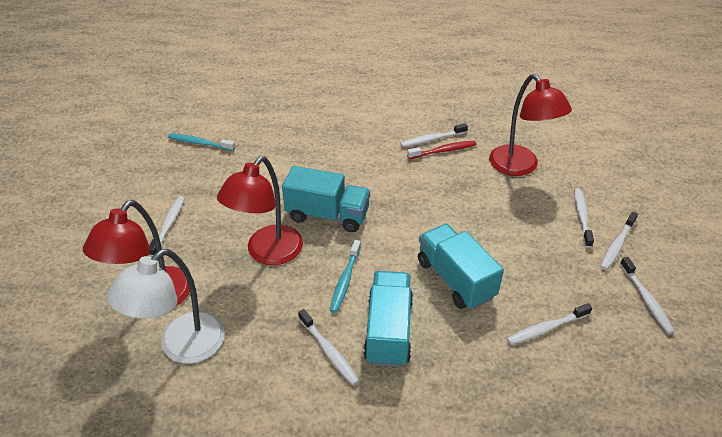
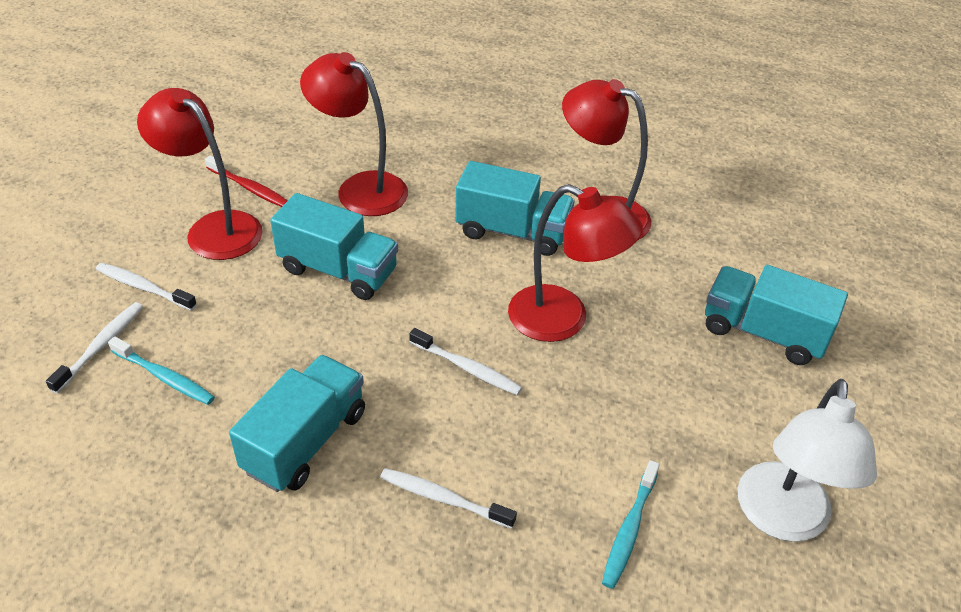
red lamp: 3 -> 4
turquoise truck: 3 -> 4
white toothbrush: 7 -> 4

